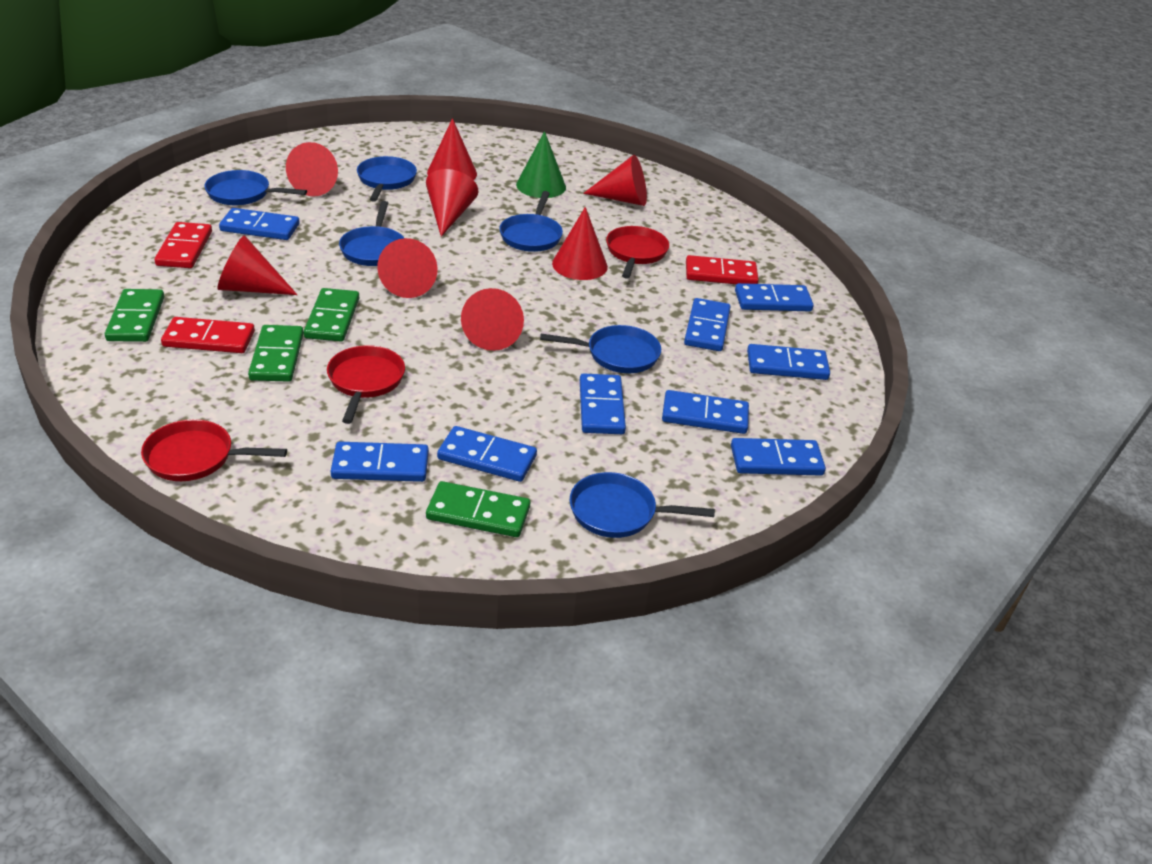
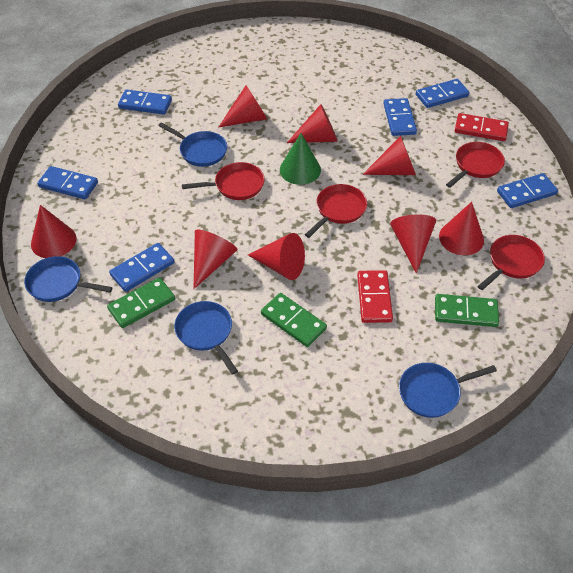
blue domino: 9 -> 6
blue pan: 6 -> 4
green domino: 4 -> 3
red domino: 3 -> 2
red pan: 3 -> 4

